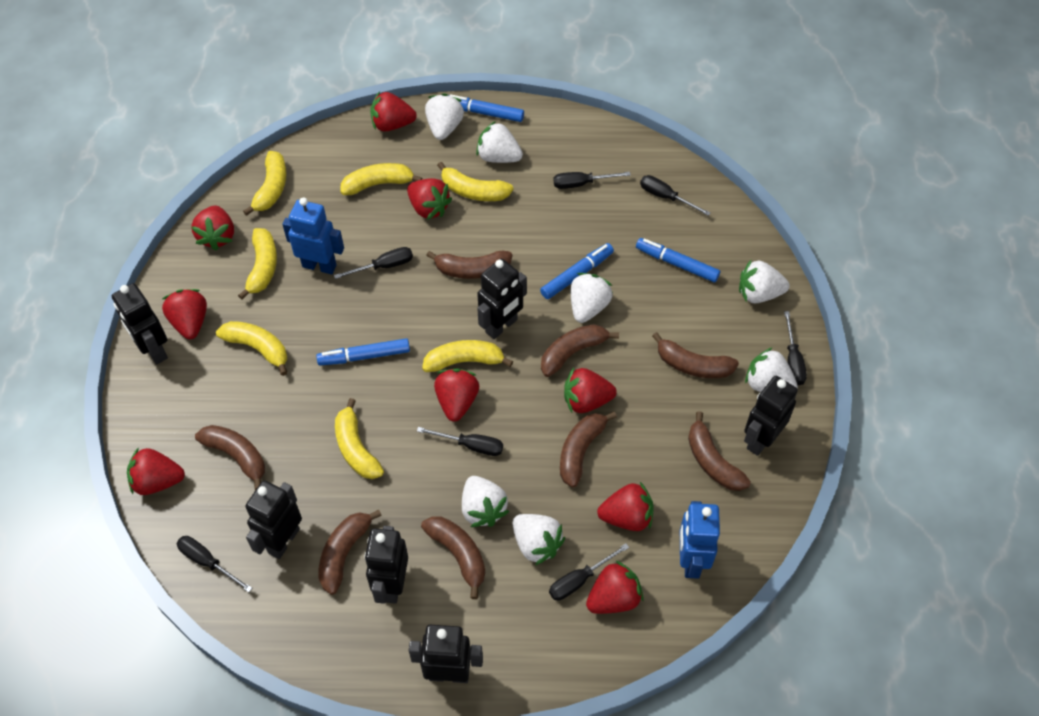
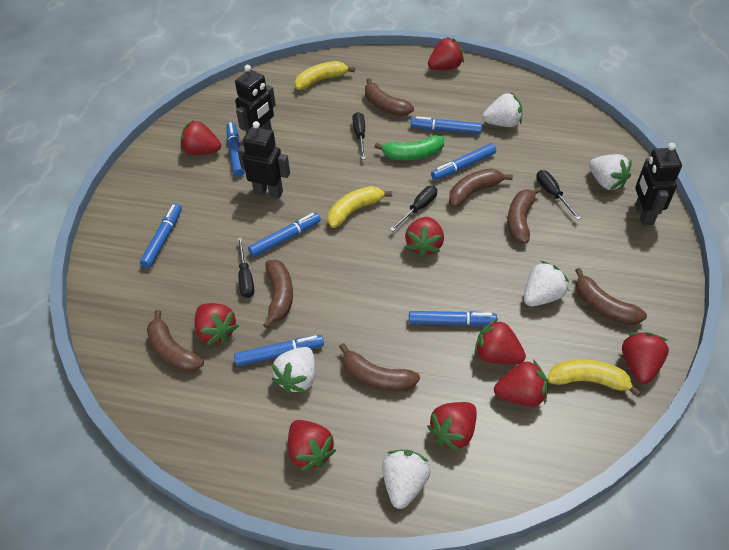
black robot: 6 -> 3
black screwdriver: 7 -> 4
blue marker: 4 -> 7
blue robot: 2 -> 0
brown banana: 8 -> 7
green banana: 0 -> 1
white strawberry: 7 -> 5
yellow banana: 7 -> 3

